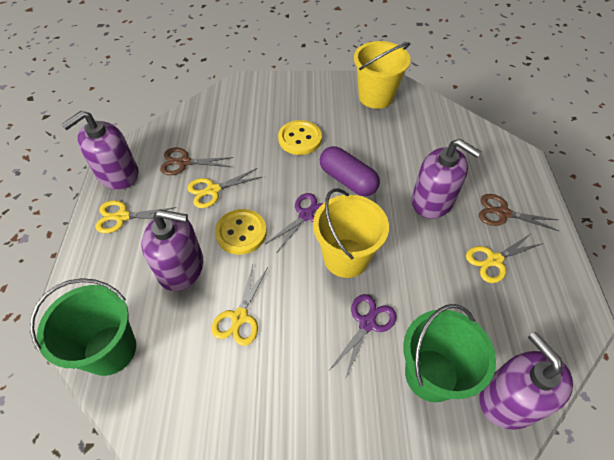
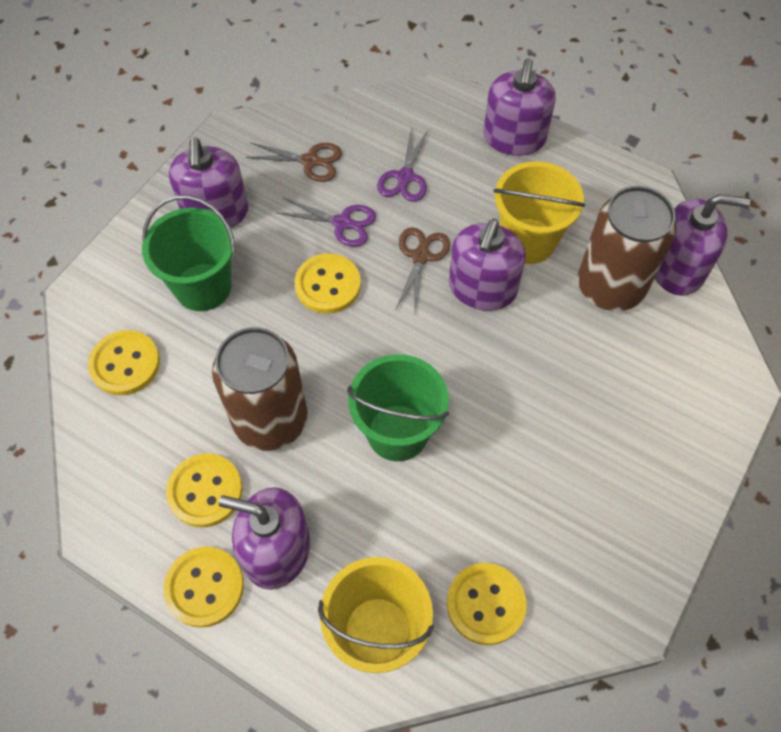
brown can: 0 -> 2
purple capsule: 1 -> 0
purple soap dispenser: 4 -> 5
yellow button: 2 -> 5
yellow scissors: 4 -> 0

